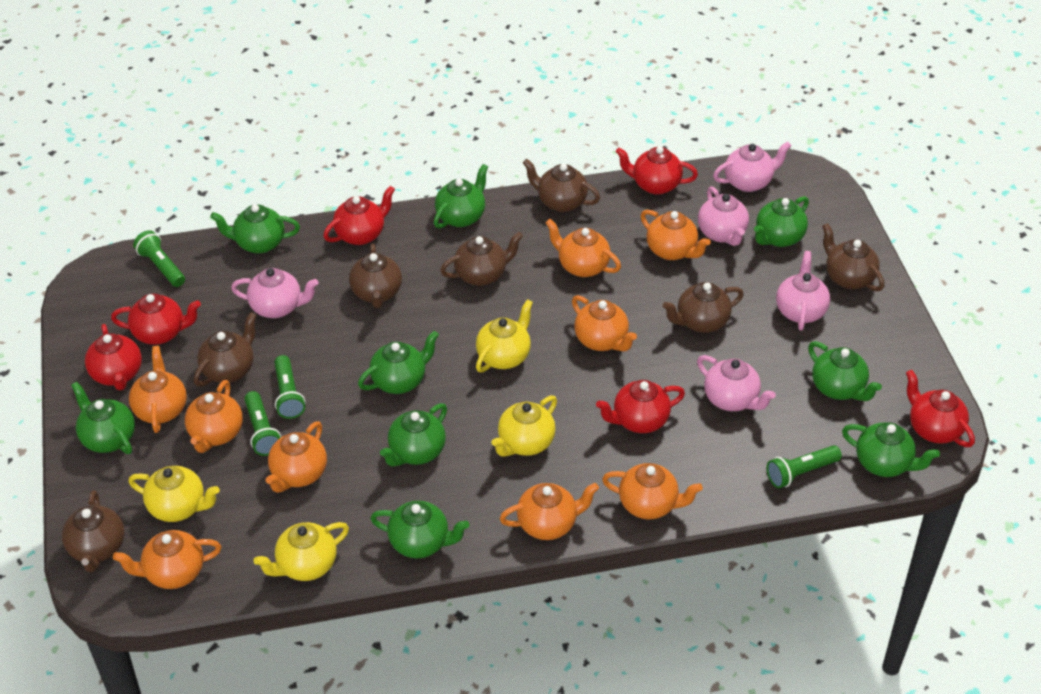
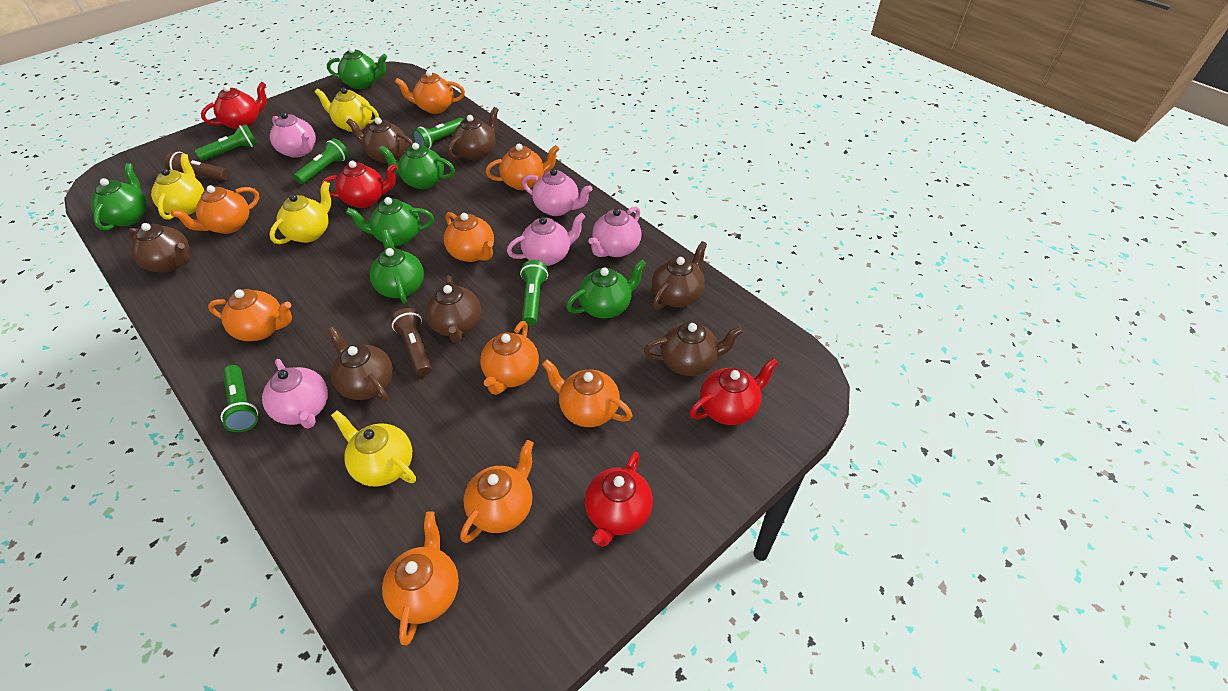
brown flashlight: 0 -> 2
green flashlight: 4 -> 5
green teapot: 9 -> 6
red teapot: 6 -> 4

